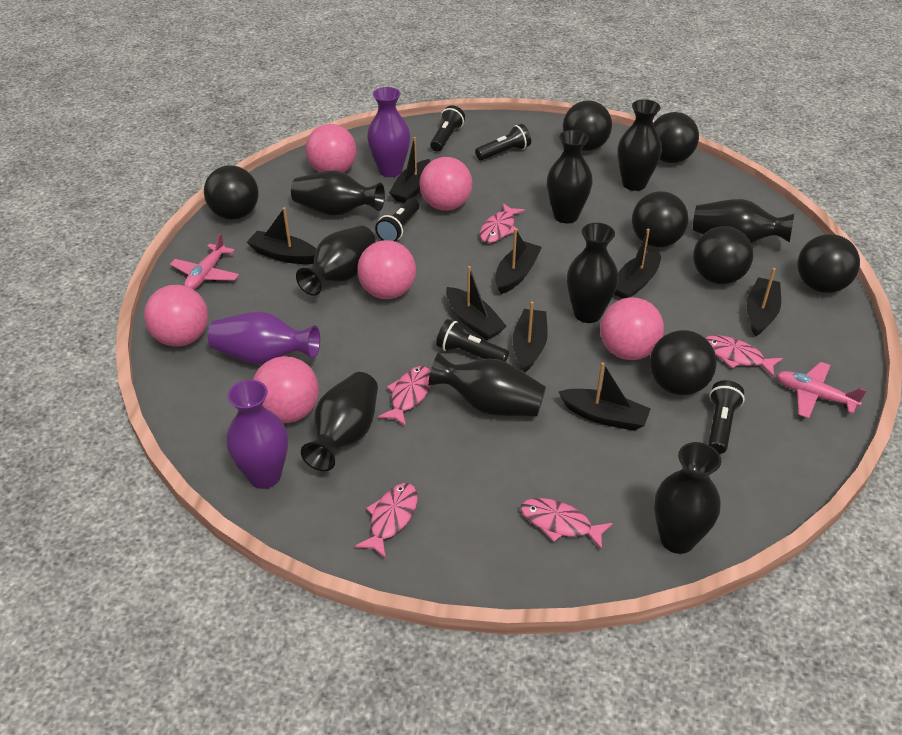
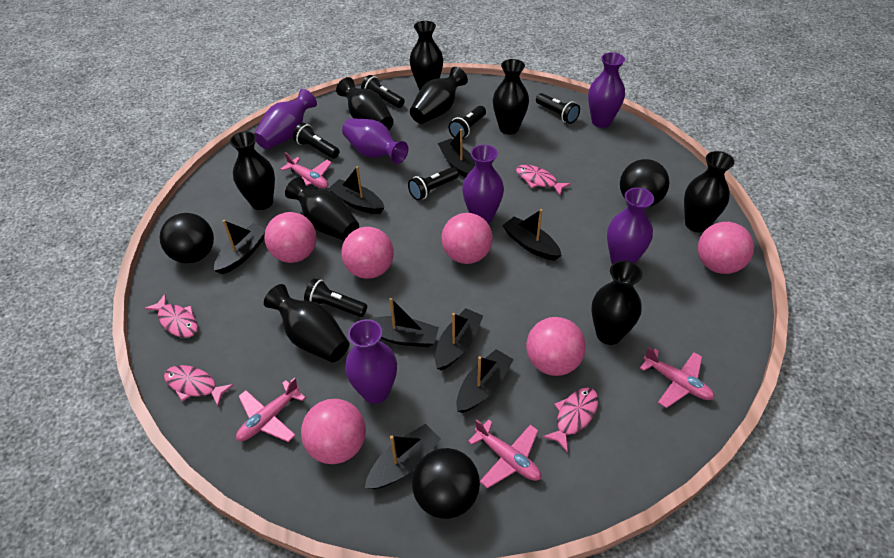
black ball: 7 -> 3
black flashlight: 5 -> 6
pink fish: 5 -> 4
pink plane: 2 -> 4
purple vase: 3 -> 6

